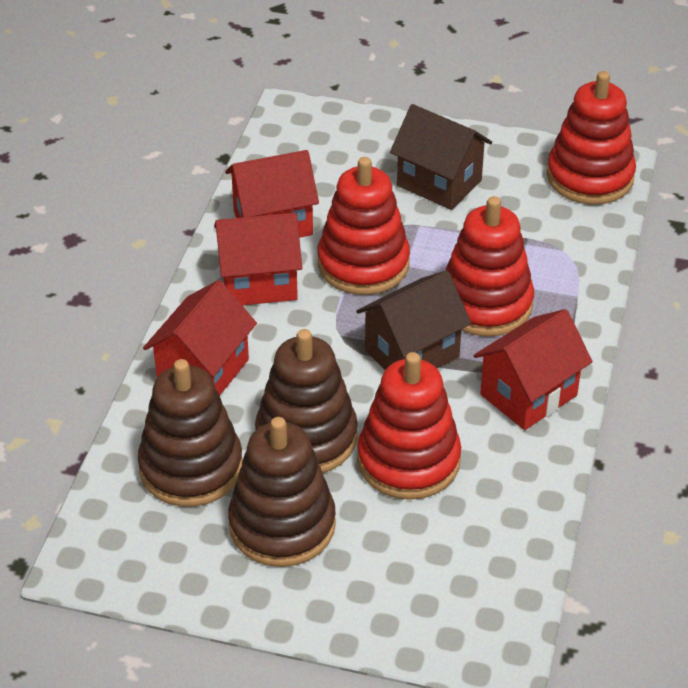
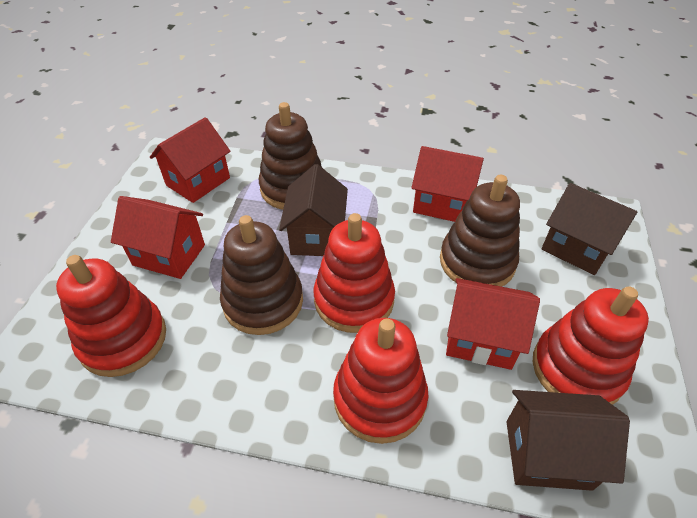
brown house: 2 -> 3

